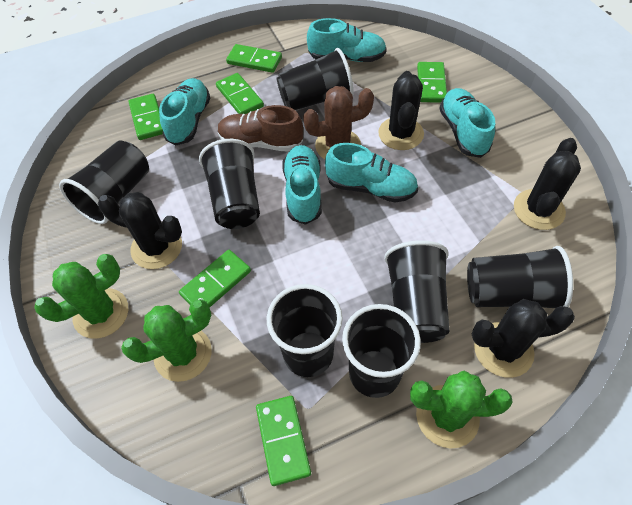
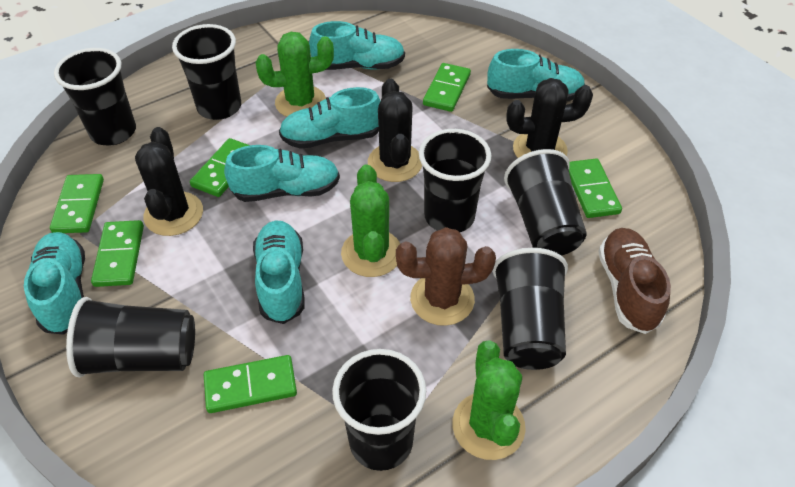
black cactus: 4 -> 3
turquoise shoe: 5 -> 6

